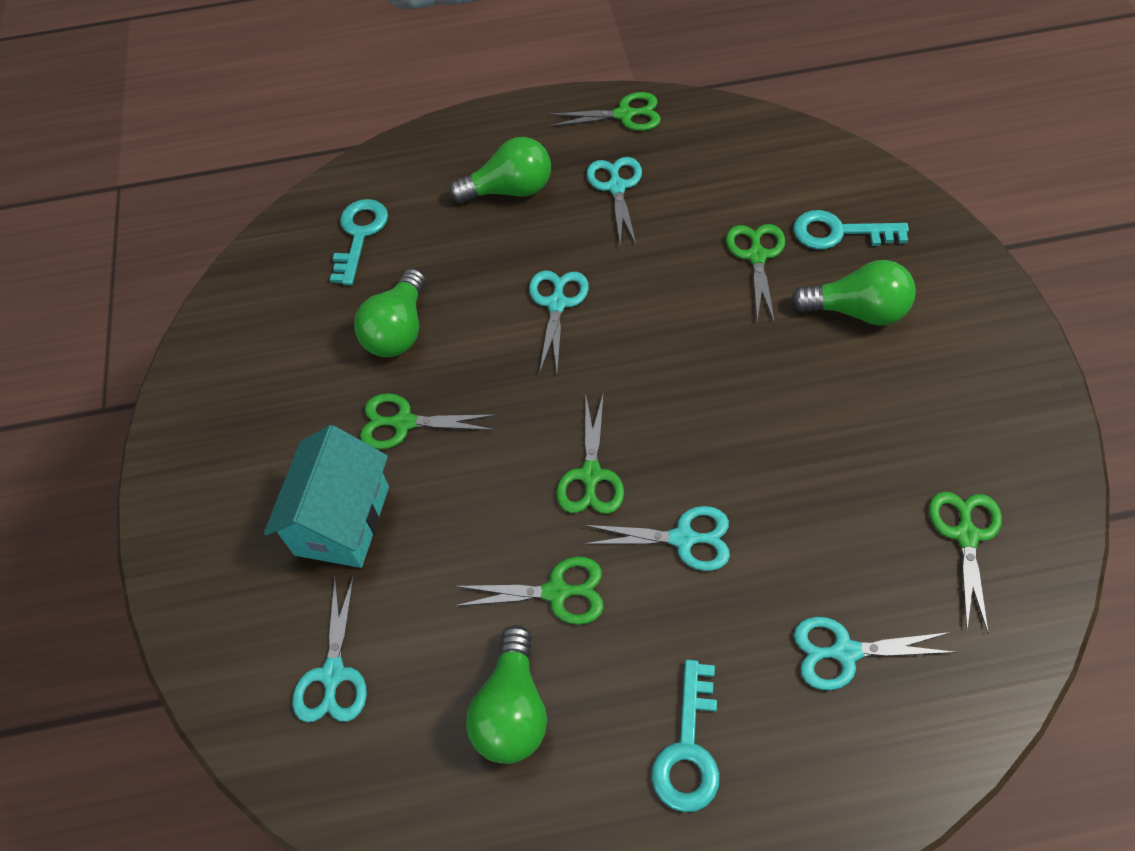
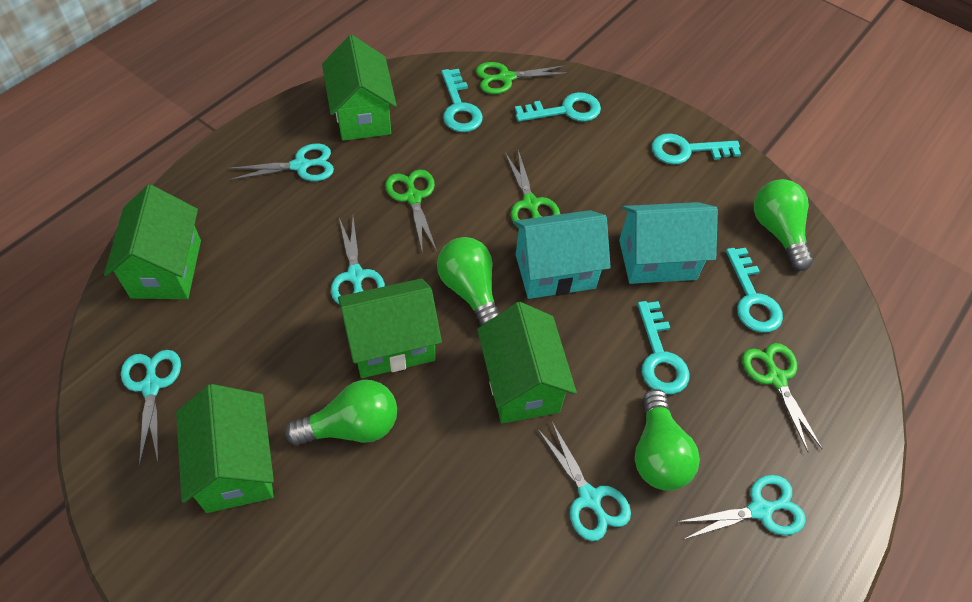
green house: 0 -> 5
green scissors: 6 -> 4
turquoise house: 1 -> 2
turquoise key: 3 -> 5

